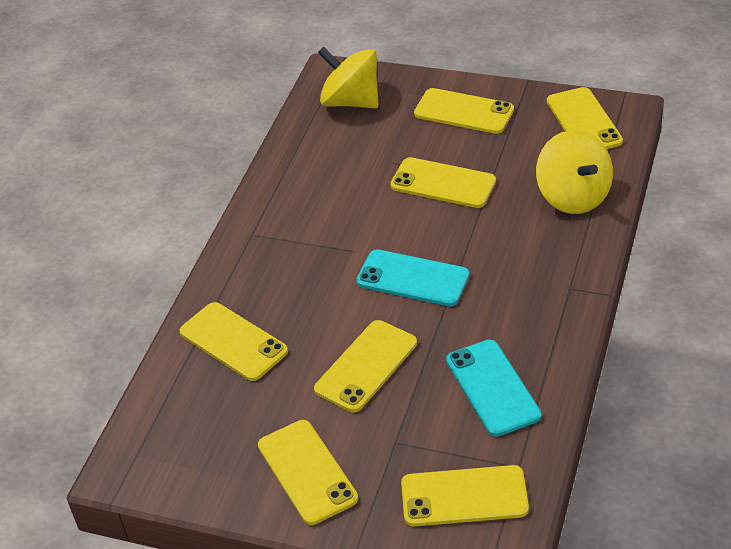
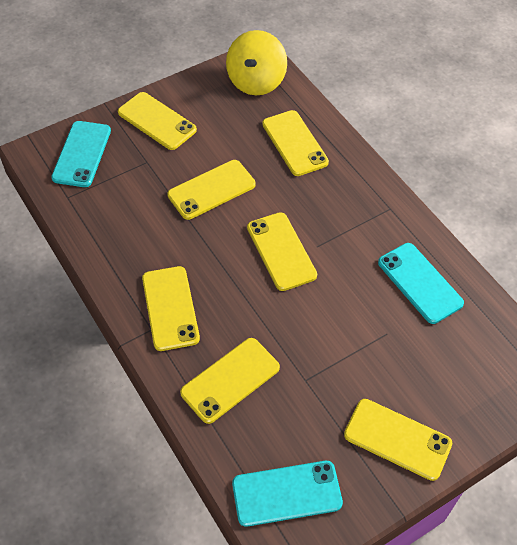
turquoise phone: 2 -> 3
yellow spinning top: 2 -> 1

